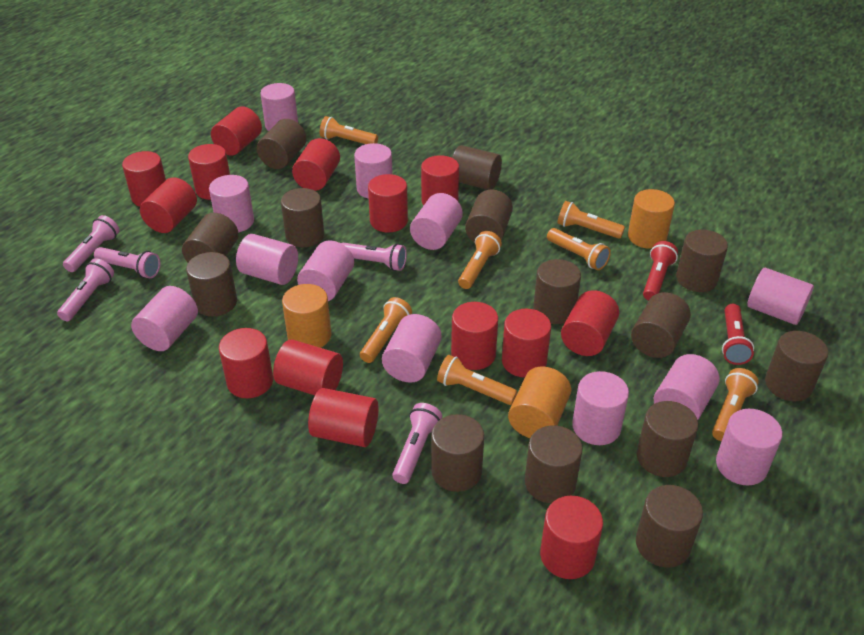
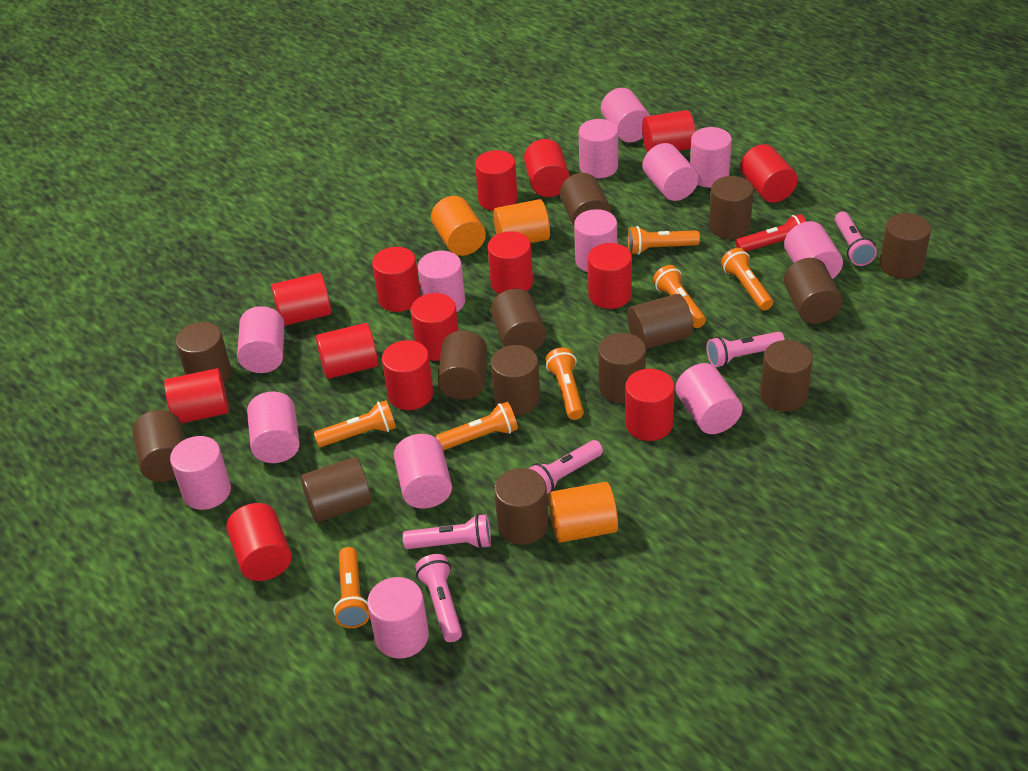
pink cylinder: 12 -> 13
red flashlight: 2 -> 1

